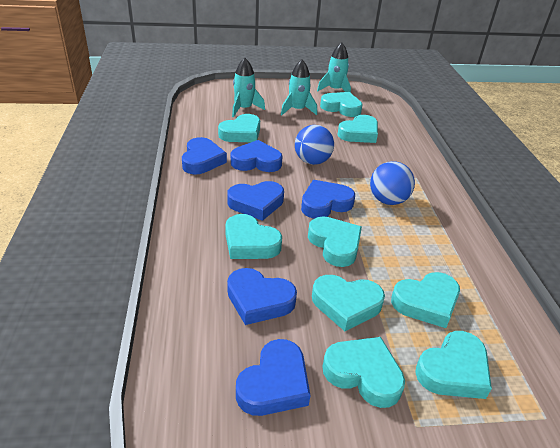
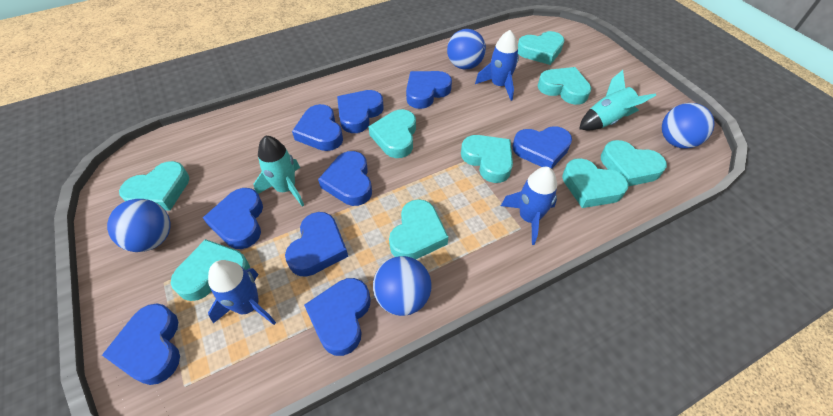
blue ball: 2 -> 4
blue heart: 6 -> 9
blue rocket: 0 -> 3
turquoise rocket: 3 -> 2

